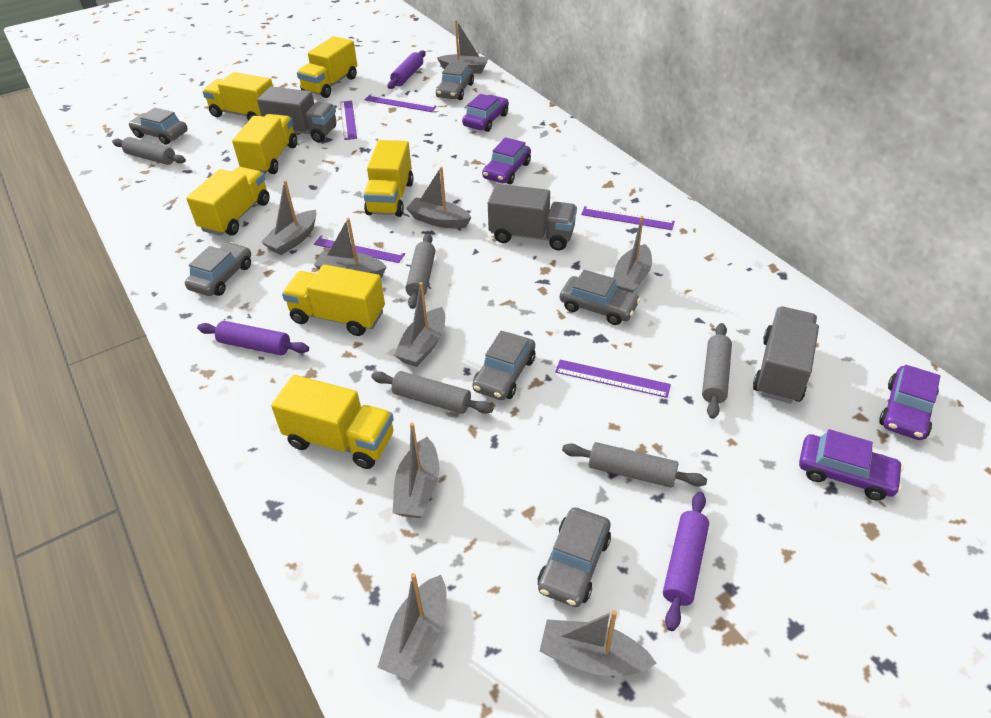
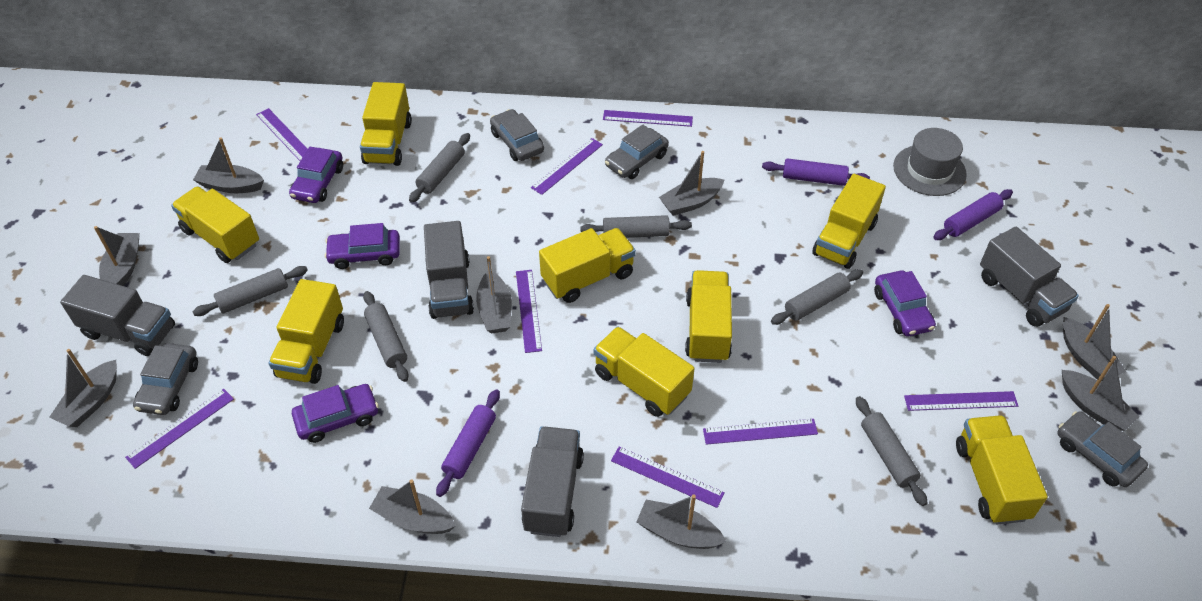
grey car: 6 -> 4
grey hat: 0 -> 1
grey rolling pin: 5 -> 6
grey truck: 3 -> 4
purple ruler: 5 -> 8
yellow truck: 7 -> 8

